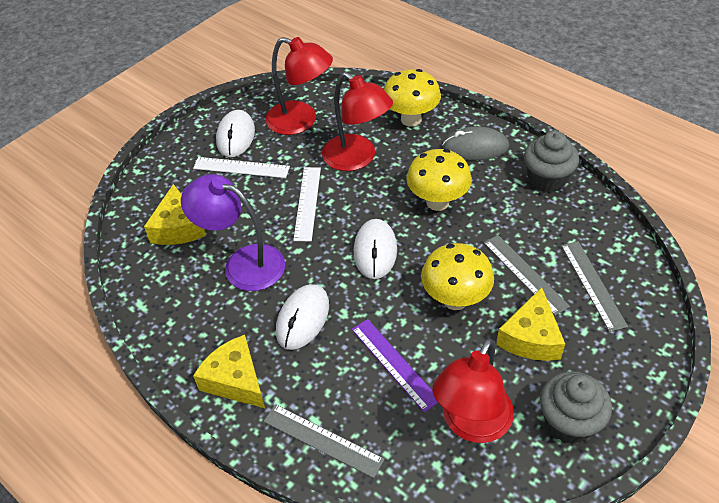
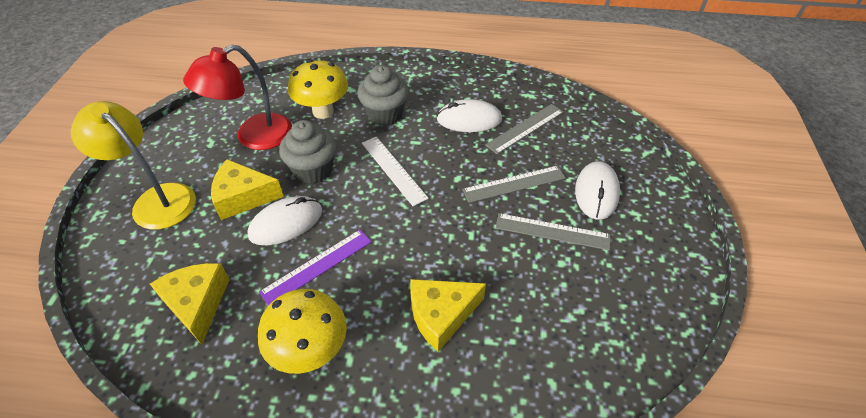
grey mouse: 1 -> 0
purple lamp: 1 -> 0
red lamp: 3 -> 1
white ruler: 2 -> 1
yellow lamp: 0 -> 1
yellow mushroom: 3 -> 2

